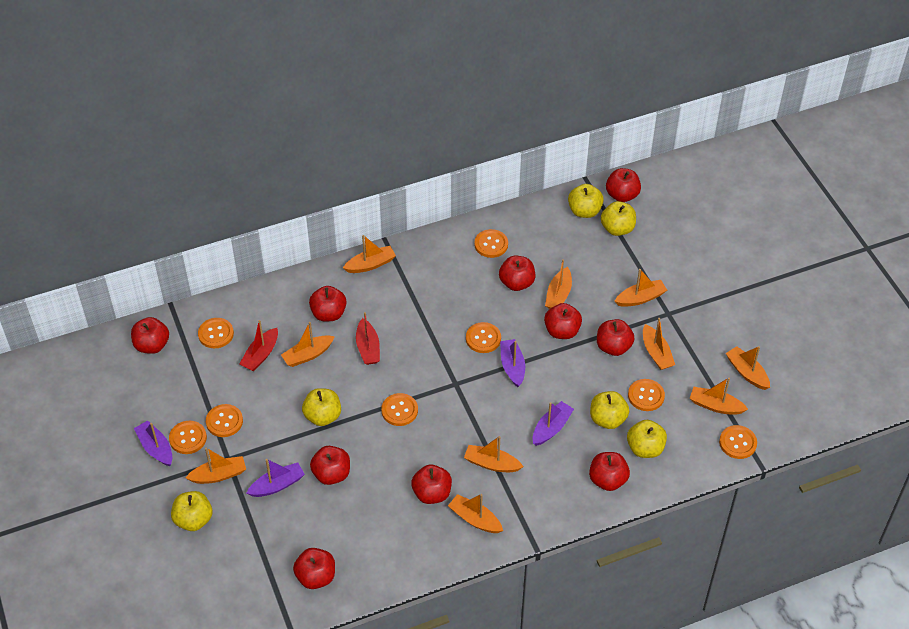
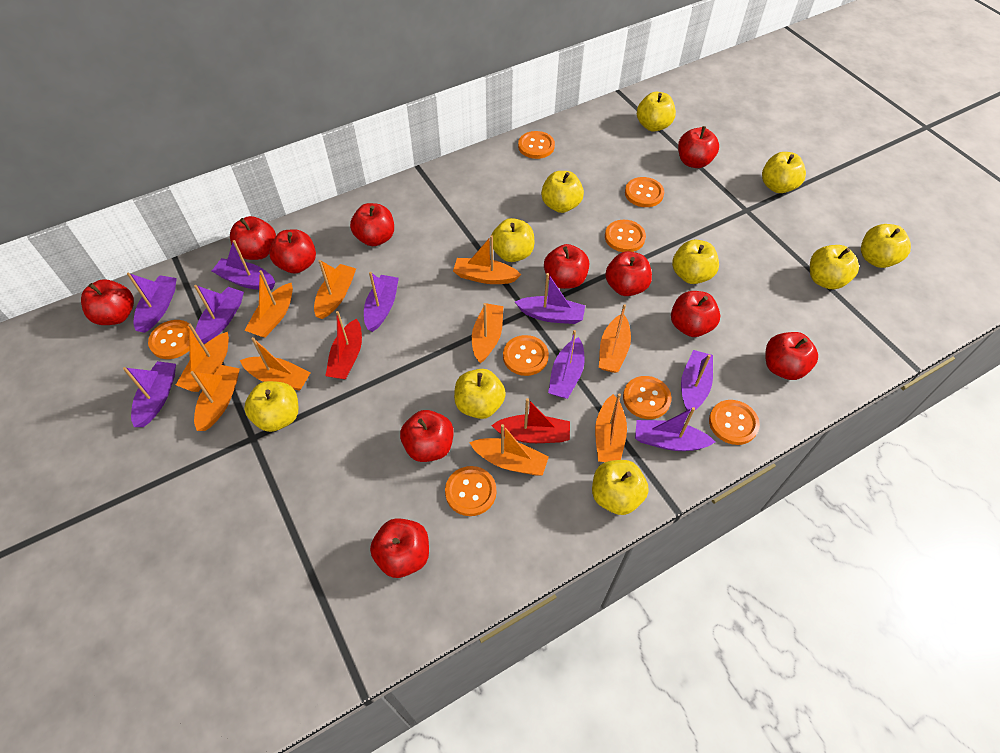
purple boat: 4 -> 9
red apple: 10 -> 11
yellow apple: 6 -> 10

